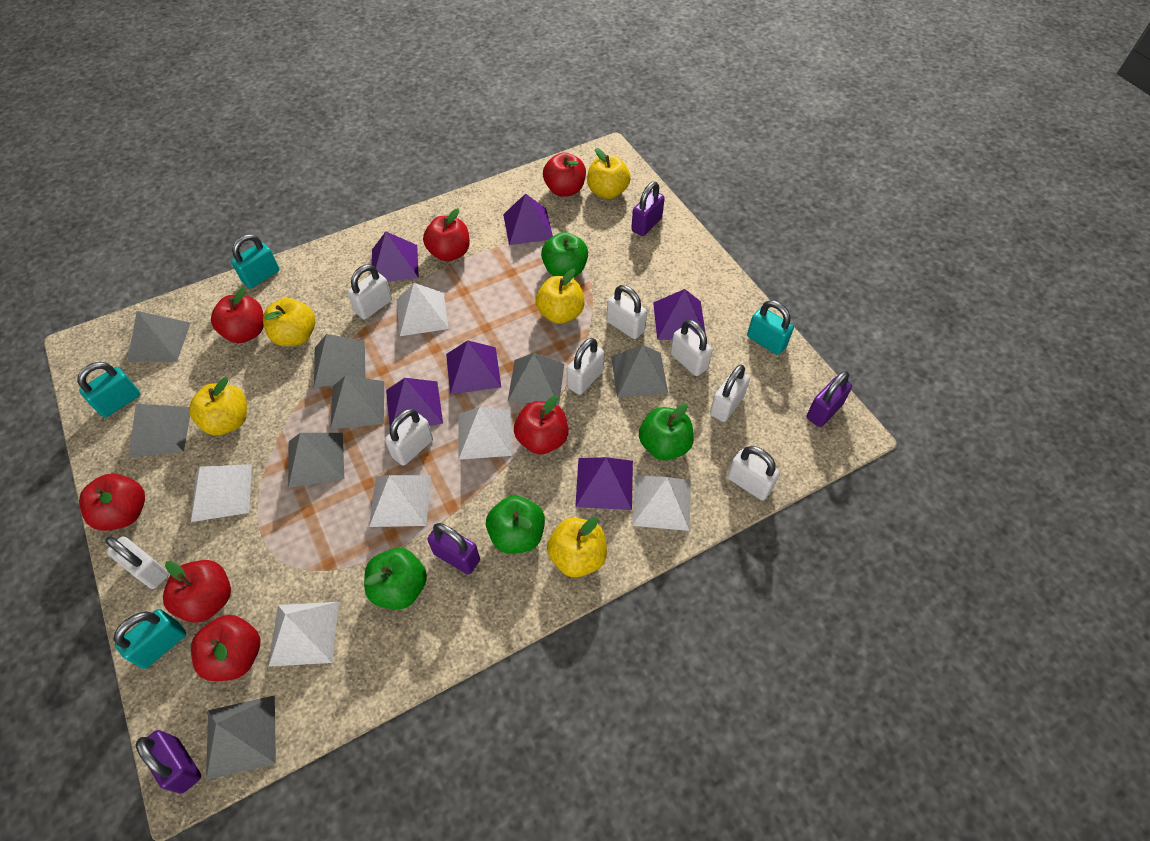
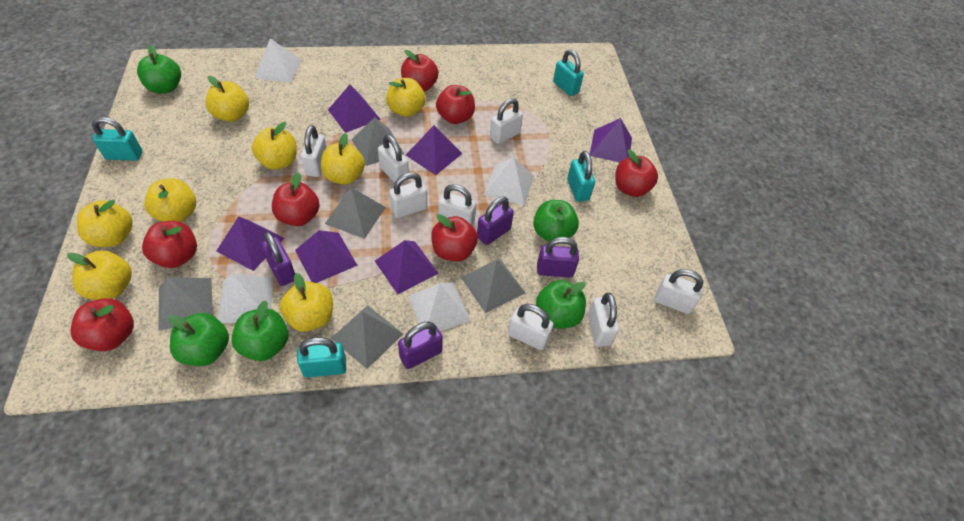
green apple: 4 -> 5
grey pyramid: 8 -> 5
white pyramid: 6 -> 4
yellow apple: 5 -> 8

